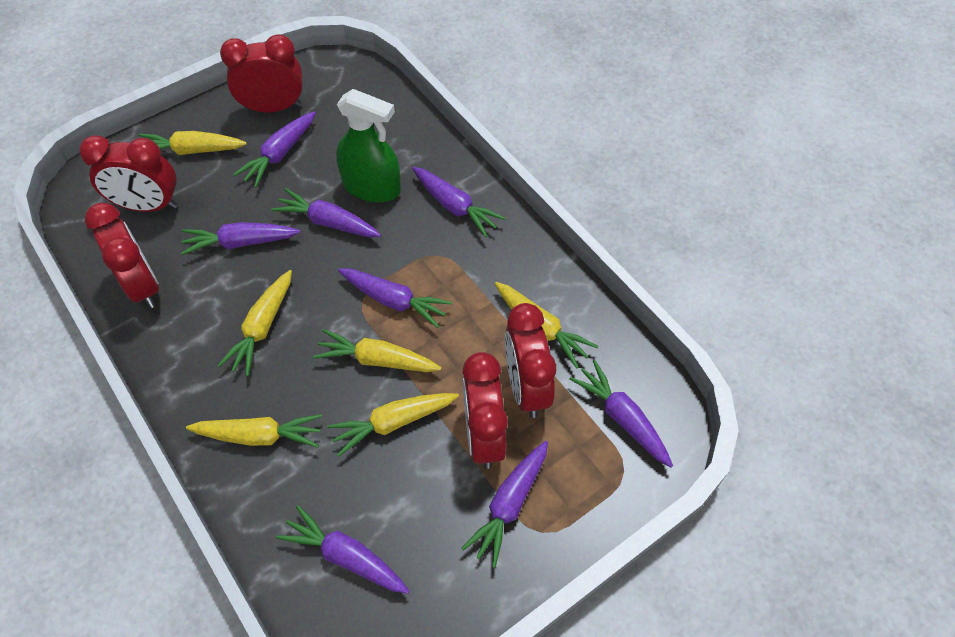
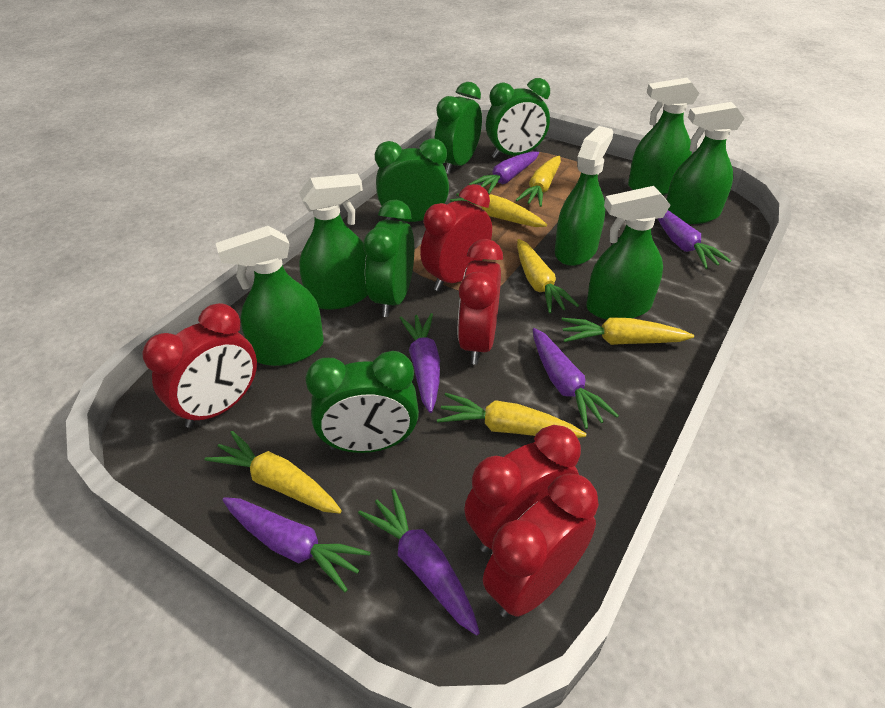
green clock: 0 -> 5
green spray bottle: 1 -> 6
purple carrot: 8 -> 6

